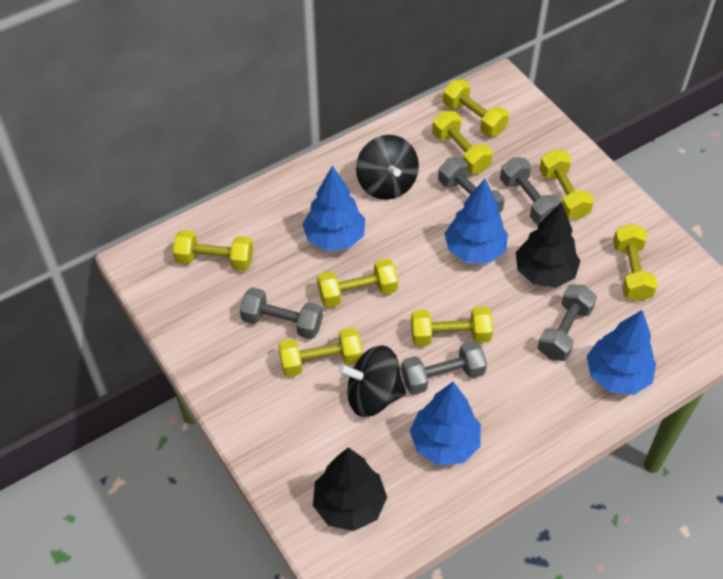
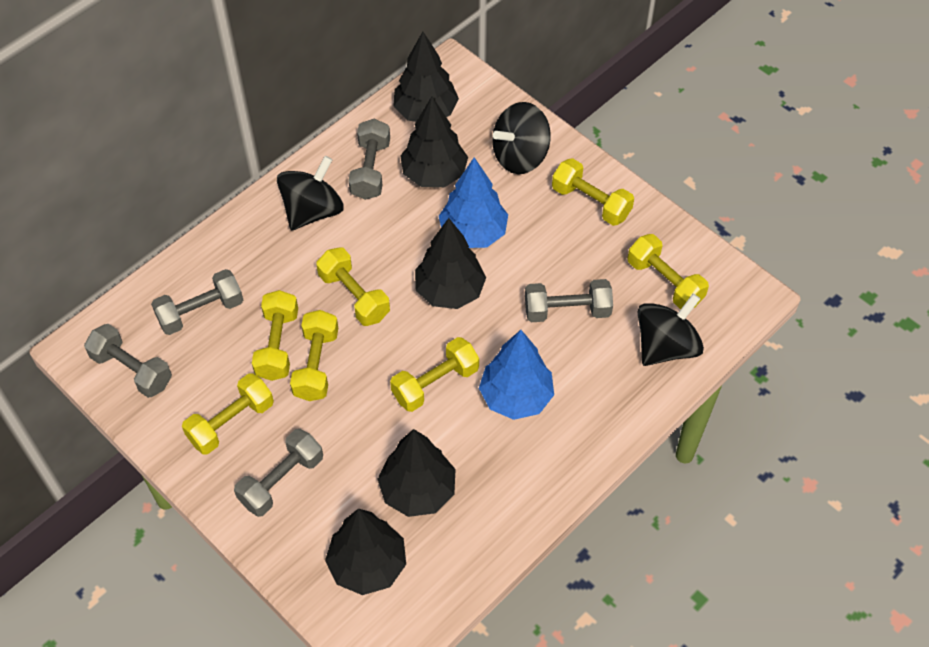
black spinning top: 2 -> 3
black tree: 2 -> 5
blue tree: 4 -> 2
yellow dumbbell: 8 -> 7

